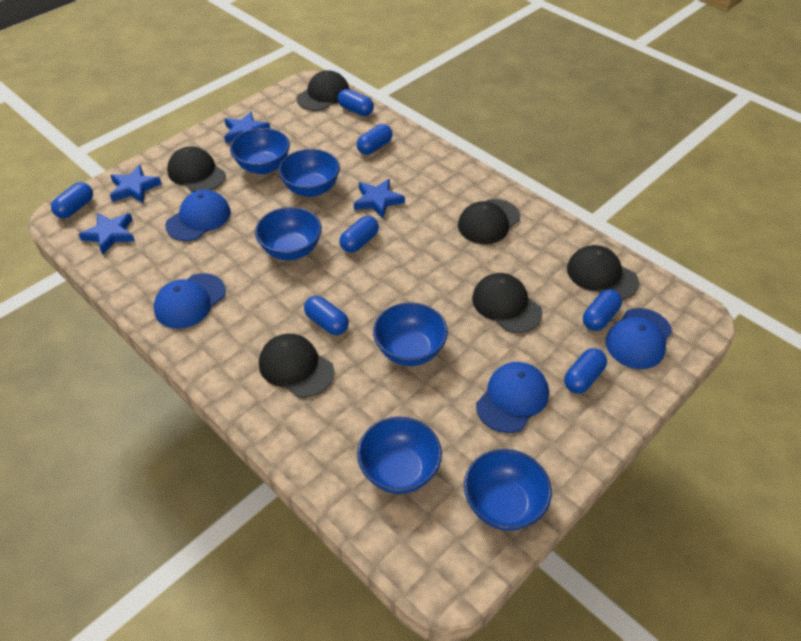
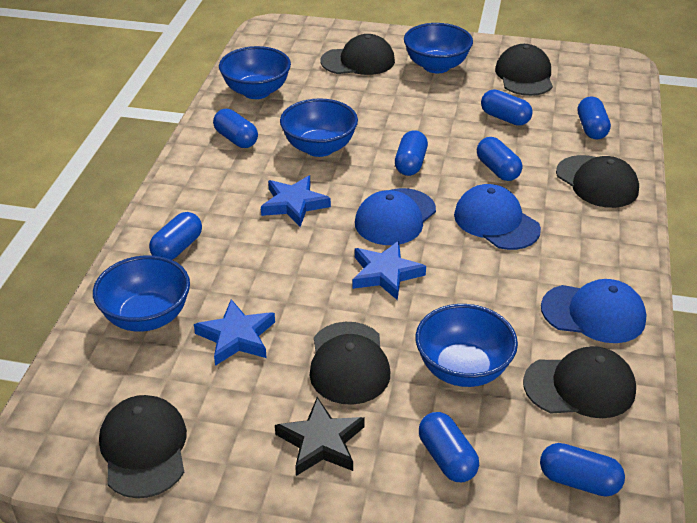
black star: 0 -> 1
blue bowl: 6 -> 5
blue cap: 4 -> 3
blue capsule: 7 -> 8
blue star: 4 -> 3

